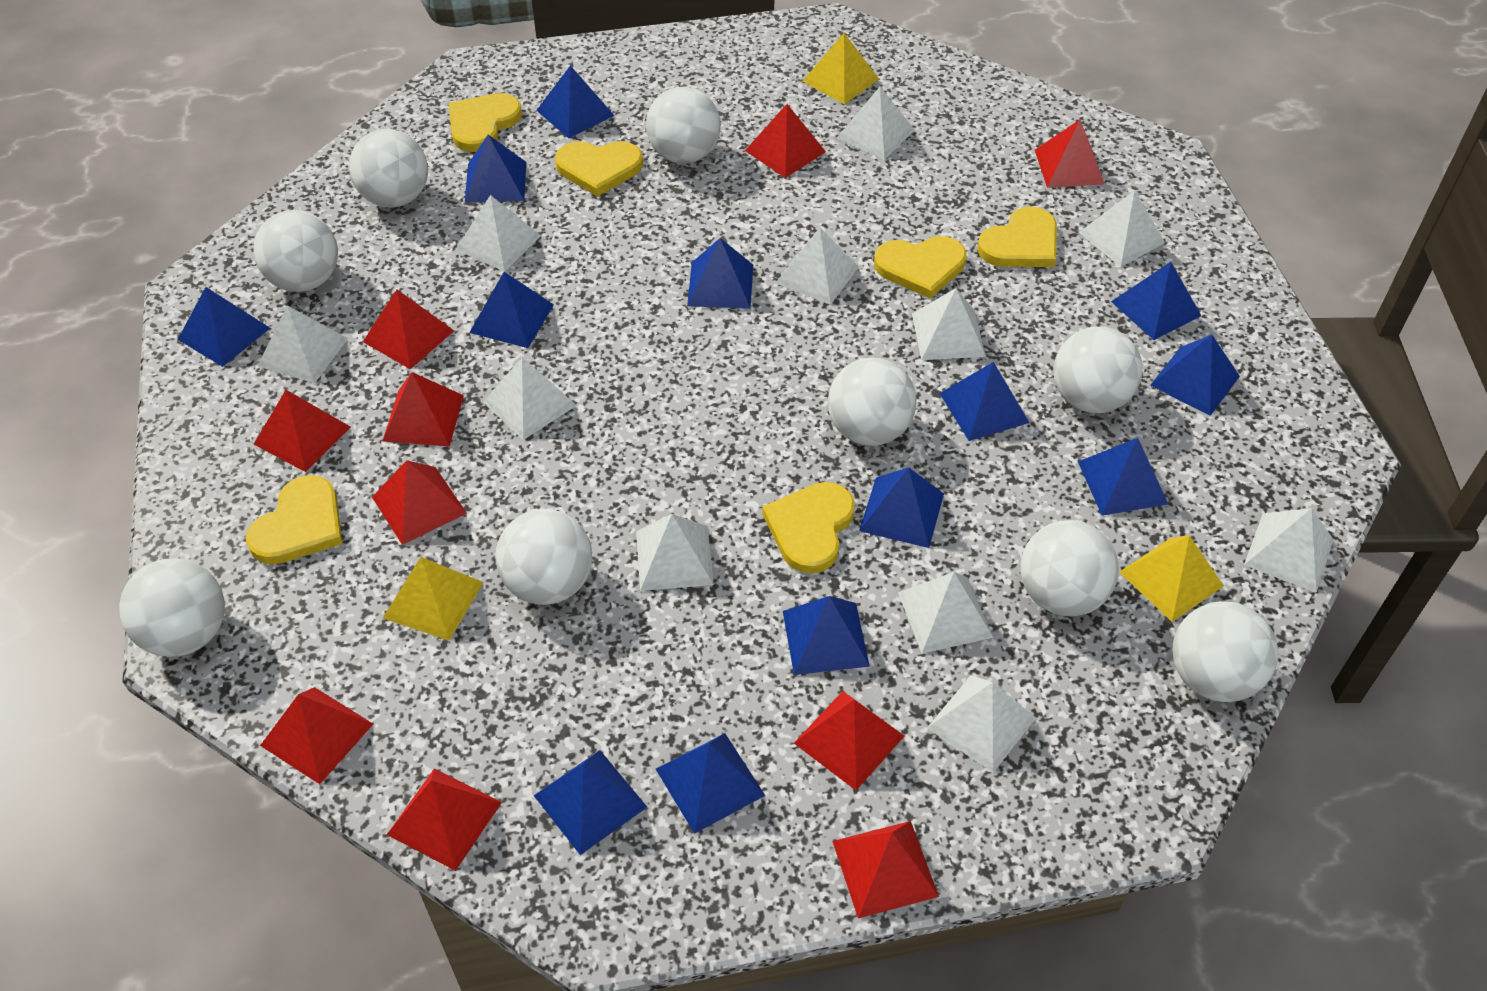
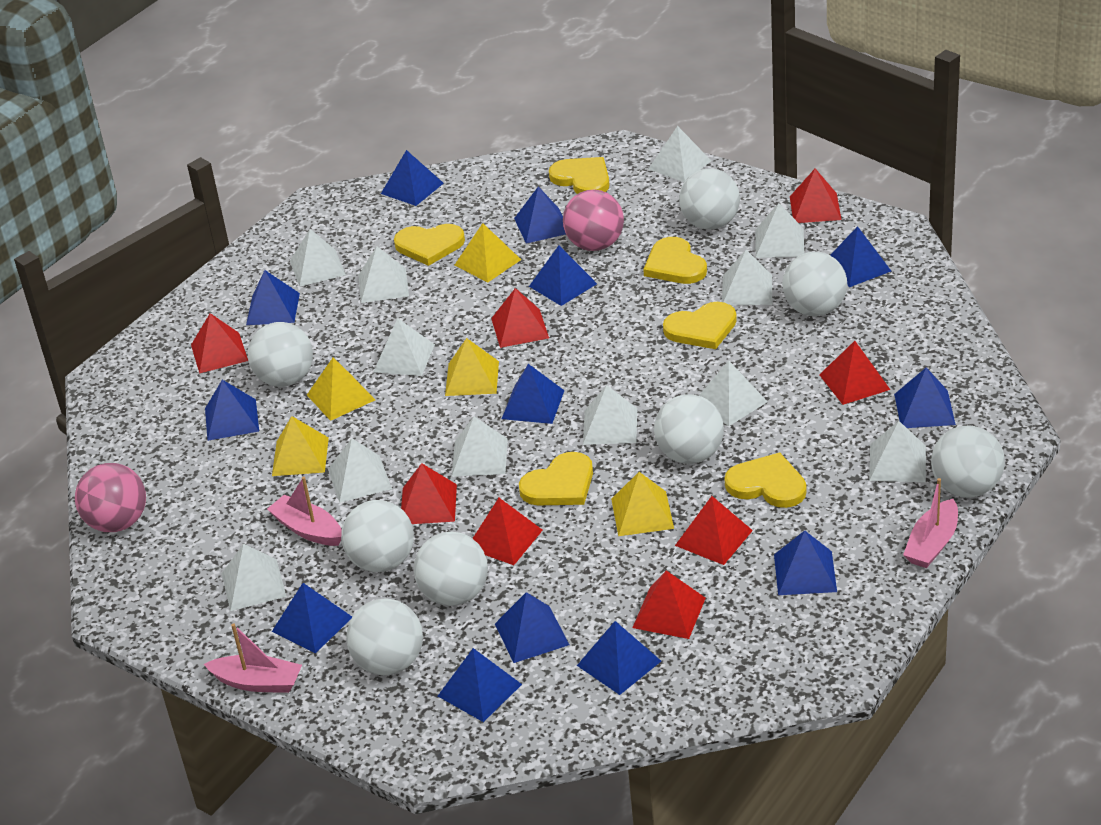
pink ball: 0 -> 2
pink boat: 0 -> 3
red pyramid: 10 -> 8
white ball: 9 -> 8
white pyramid: 11 -> 12
yellow pyramid: 3 -> 5

